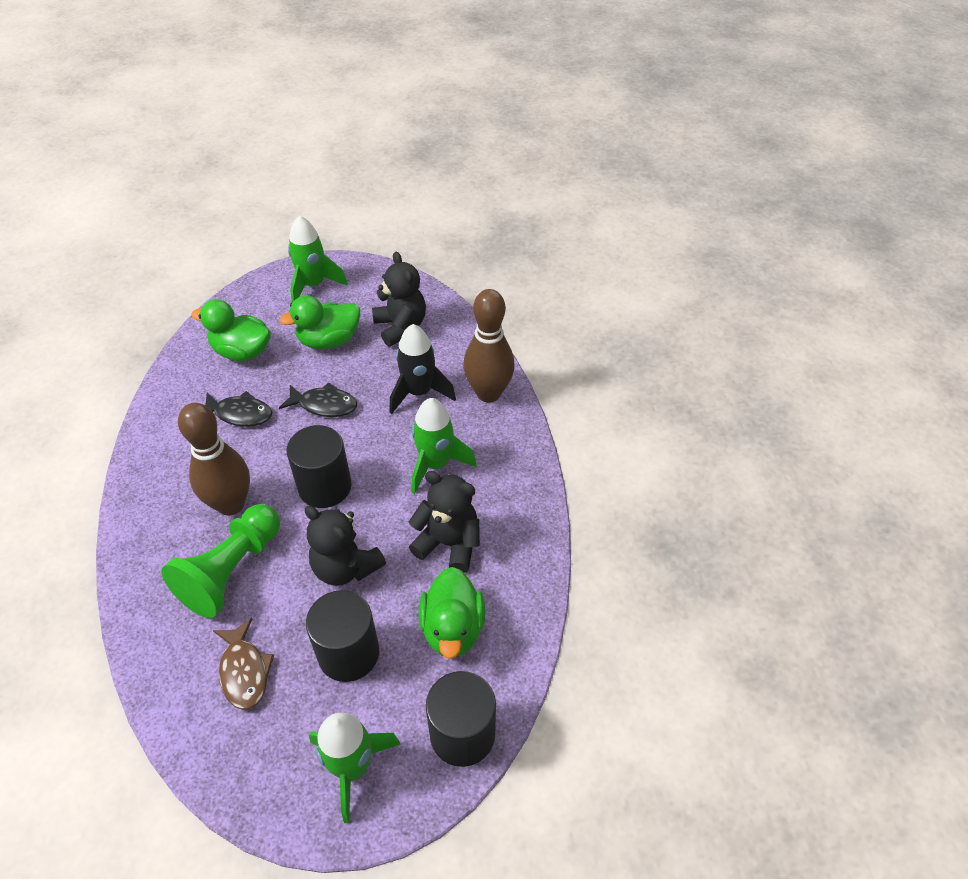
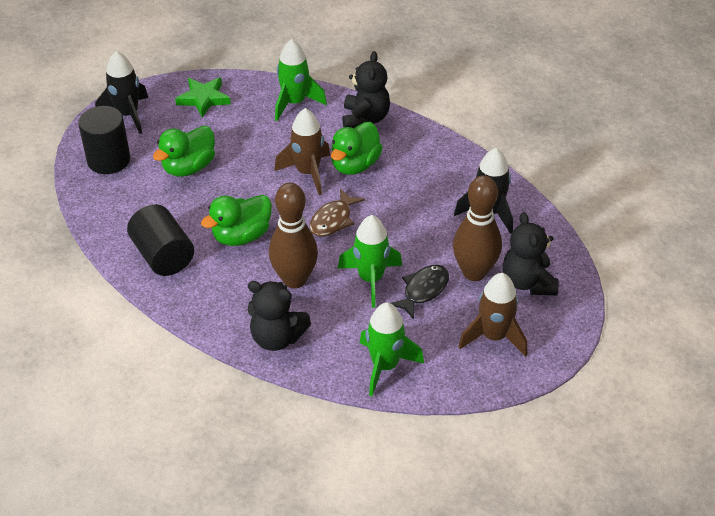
black cylinder: 3 -> 2
black fish: 2 -> 1
black rocket: 1 -> 2
brown rocket: 0 -> 2
green pawn: 1 -> 0
green star: 0 -> 1

